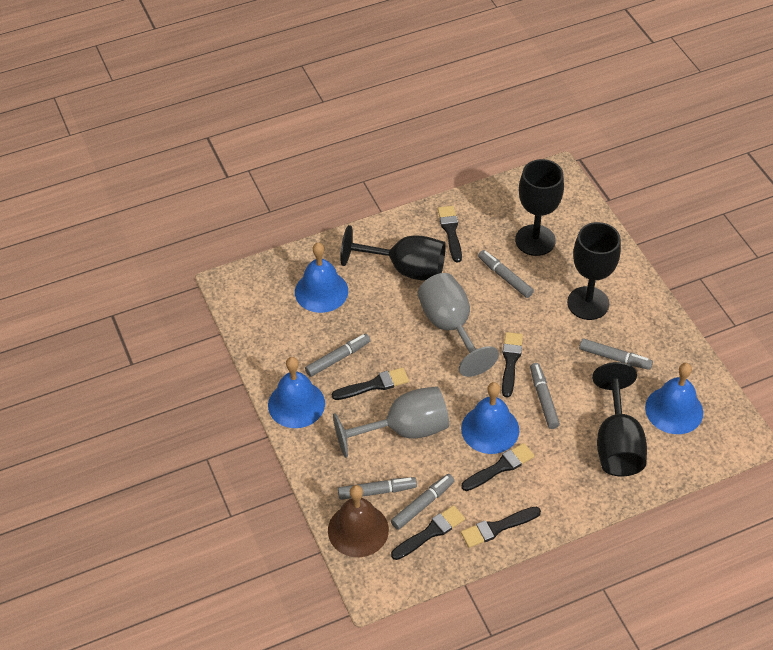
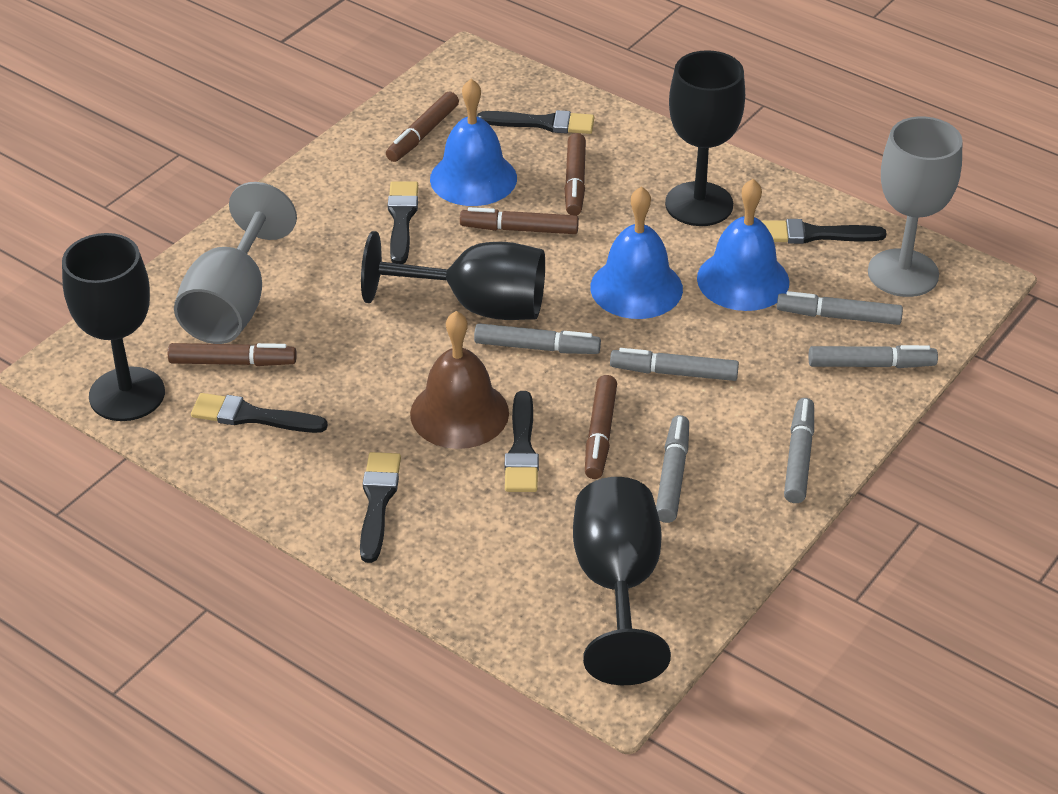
blue bell: 4 -> 3
brown marker: 0 -> 5

